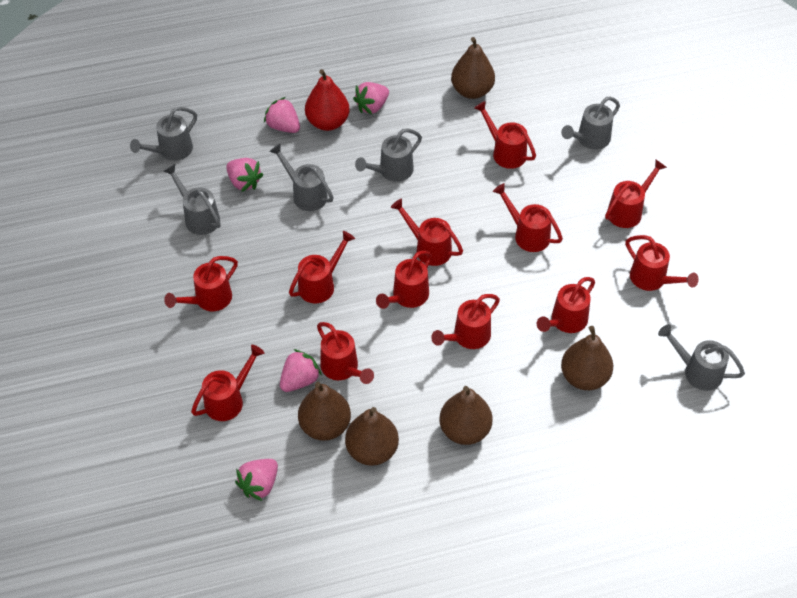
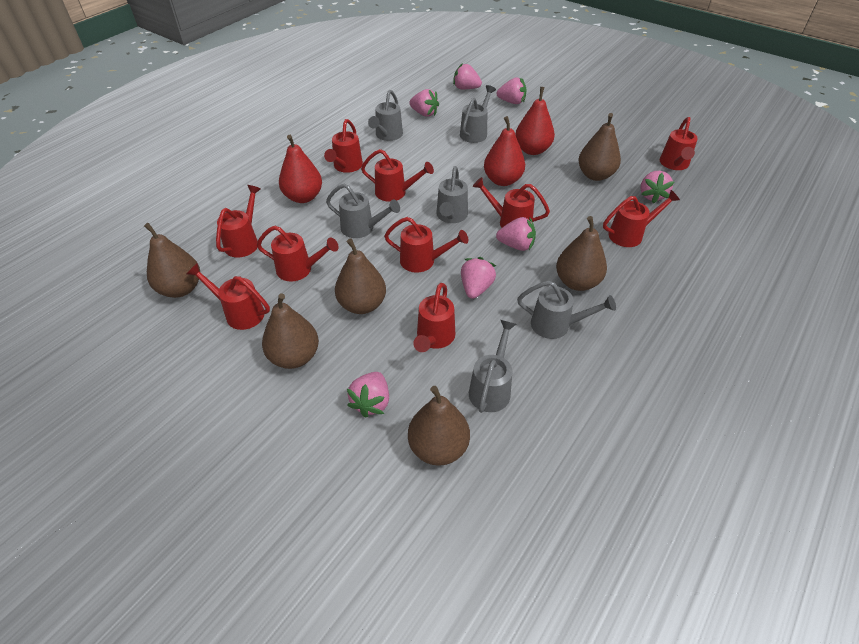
brown pear: 5 -> 6
pink strawberry: 5 -> 7
red pear: 1 -> 3
red watering can: 12 -> 10

